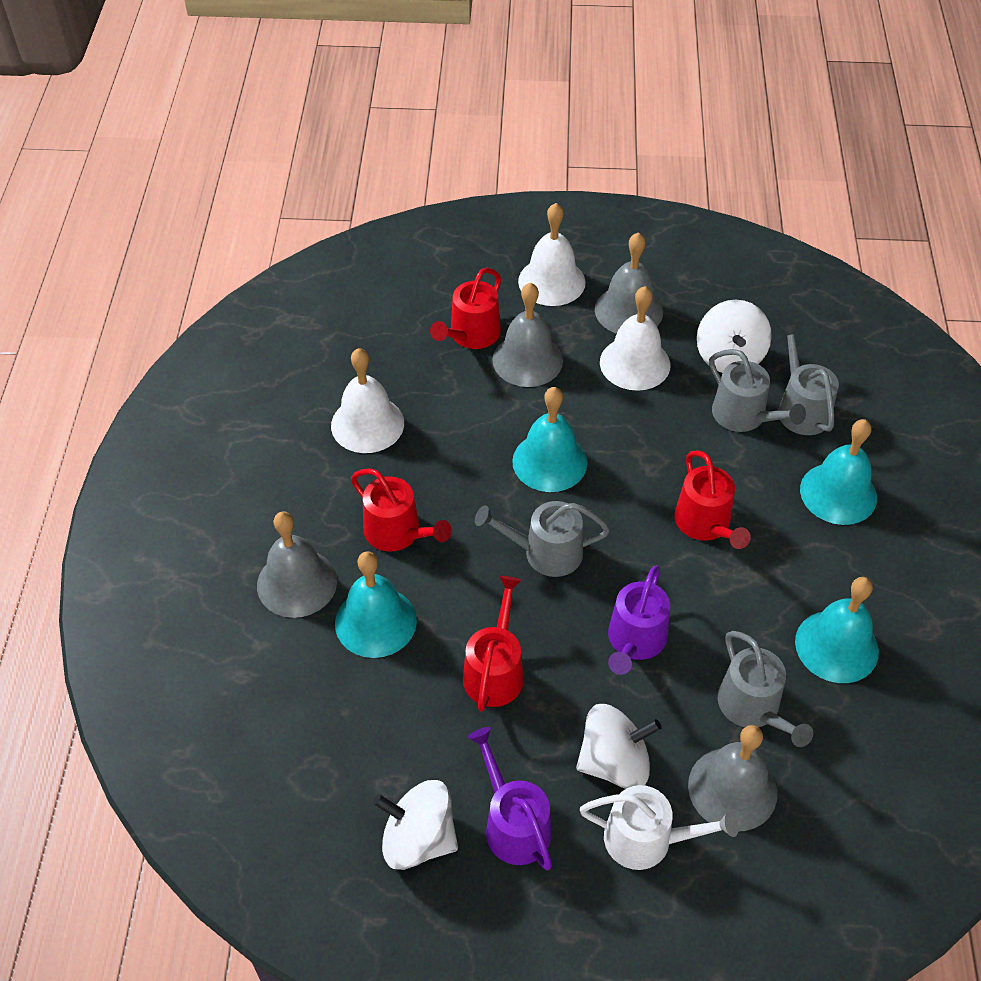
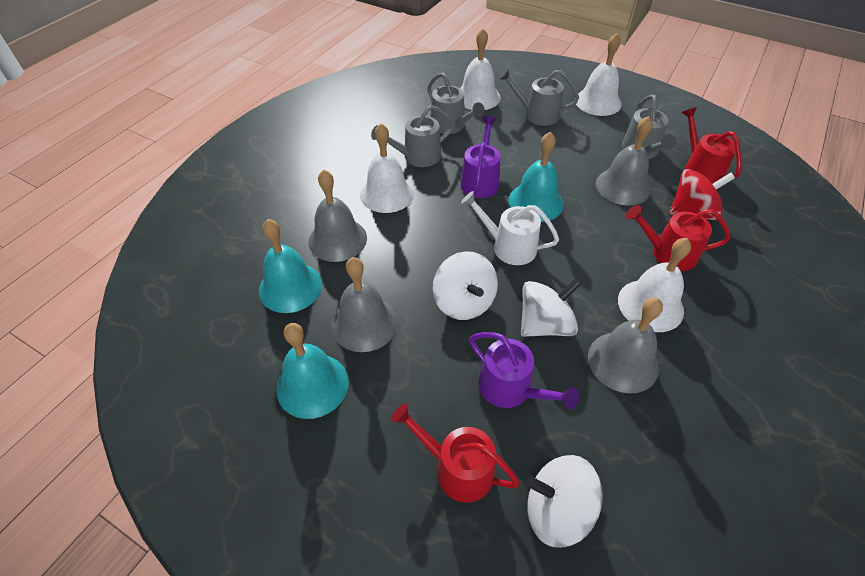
red spinning top: 0 -> 1
red watering can: 4 -> 3
turquoise bell: 4 -> 3
white bell: 3 -> 4

